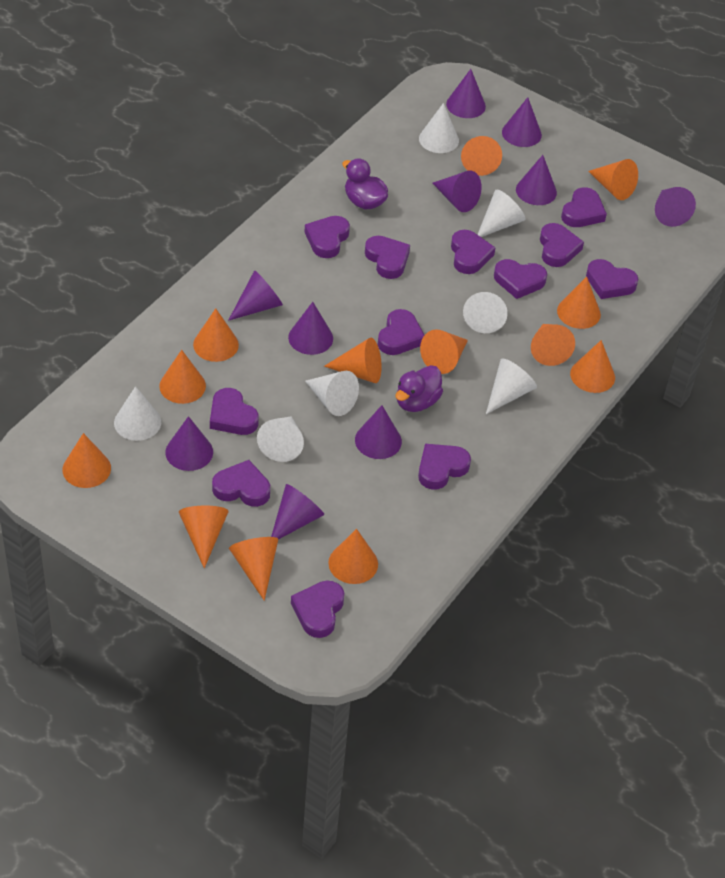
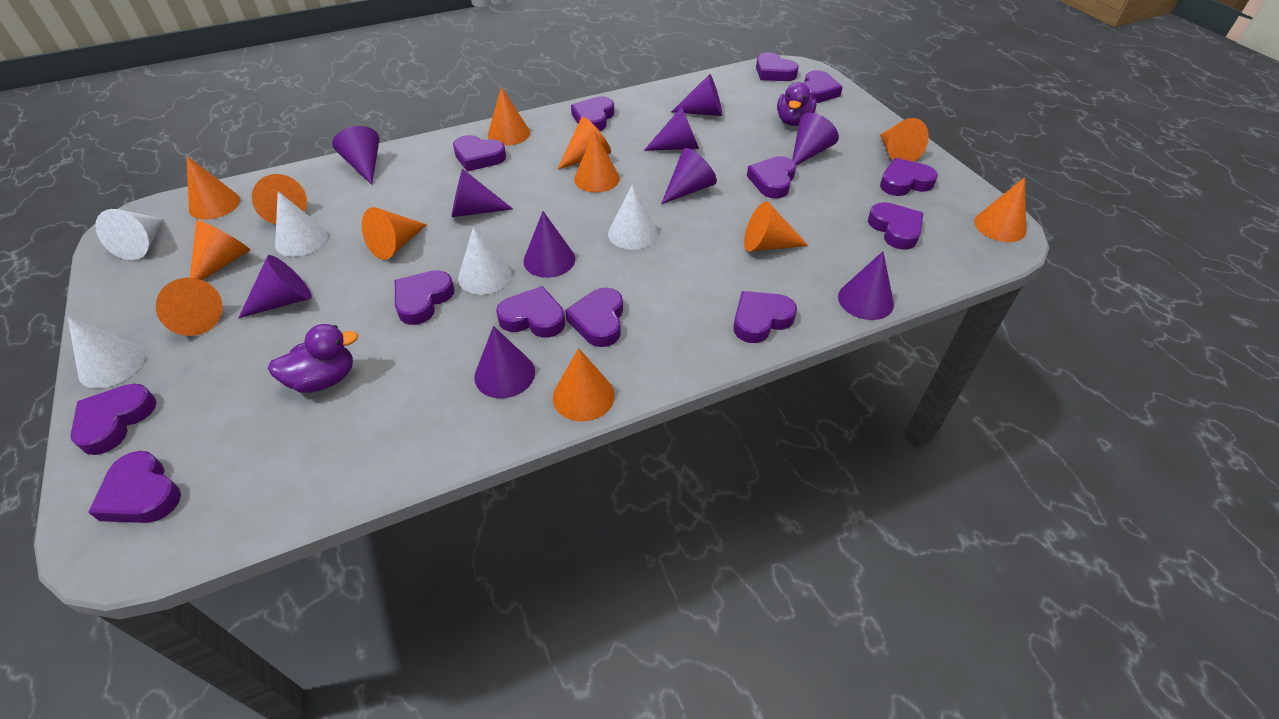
orange cone: 13 -> 12
purple heart: 12 -> 13
white cone: 7 -> 5

